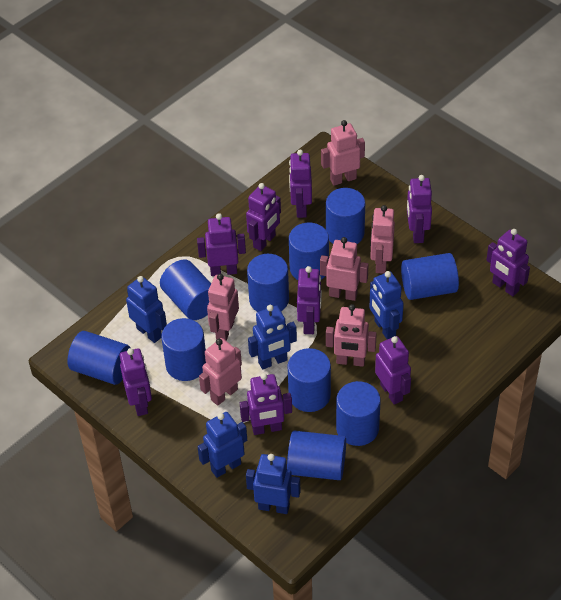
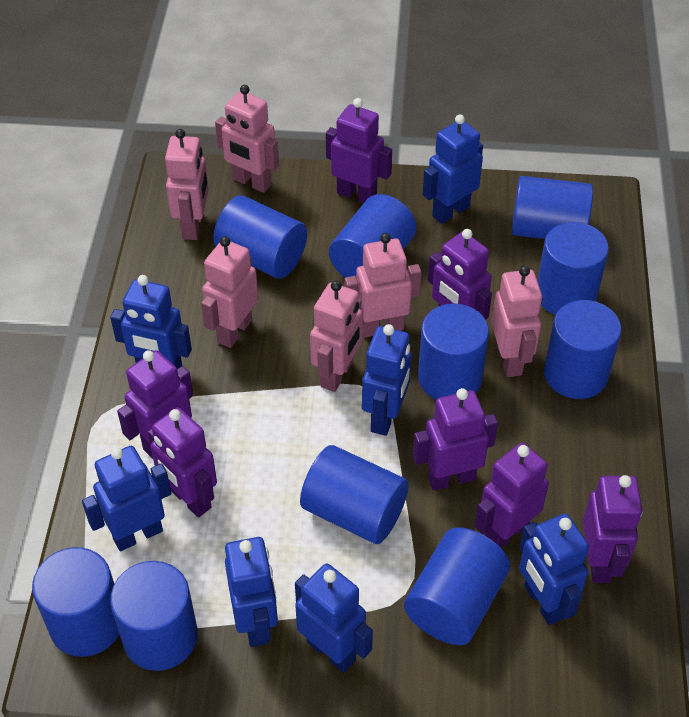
blue robot: 5 -> 7
purple robot: 9 -> 7

